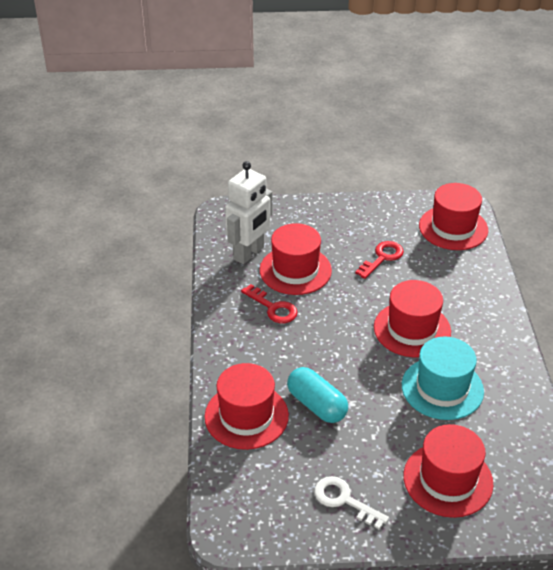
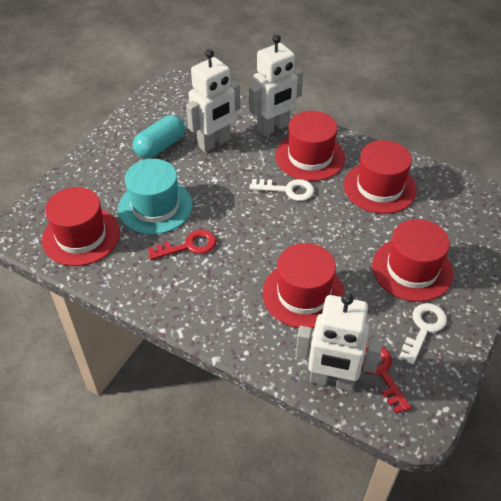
white key: 1 -> 2
white robot: 1 -> 3

